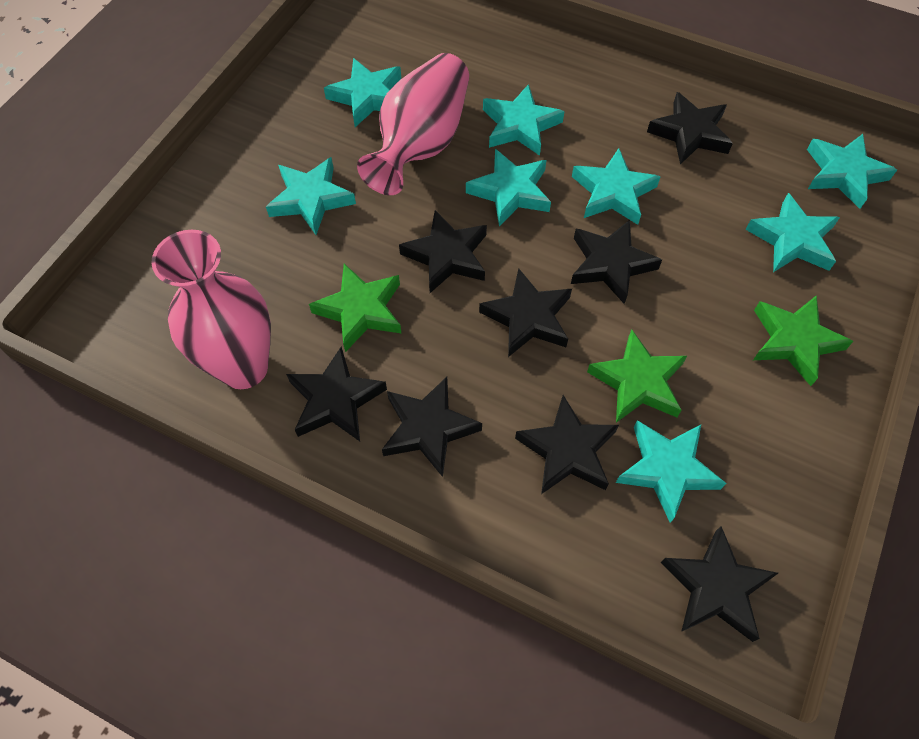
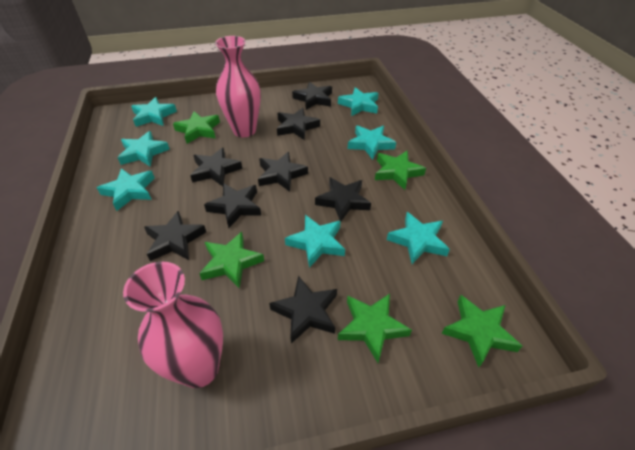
green star: 3 -> 5
turquoise star: 8 -> 7

